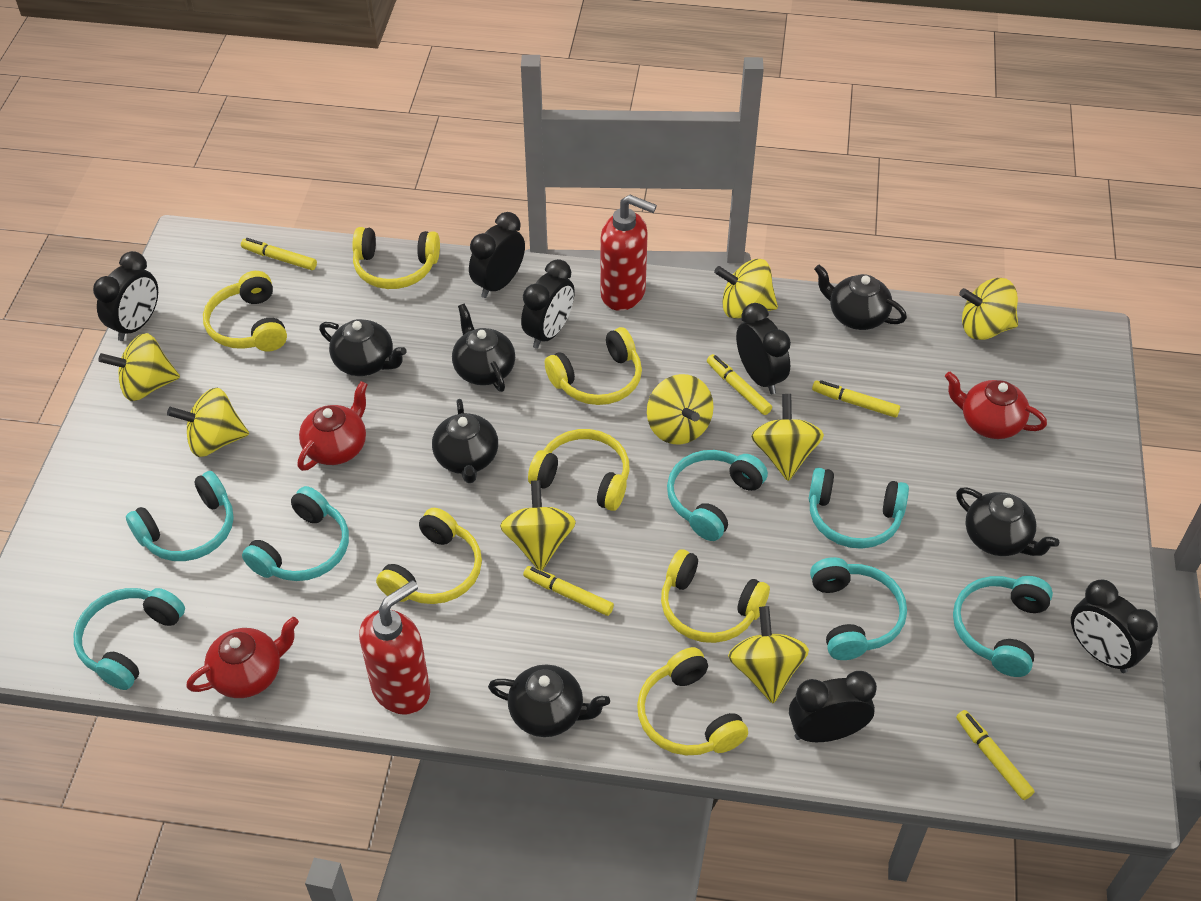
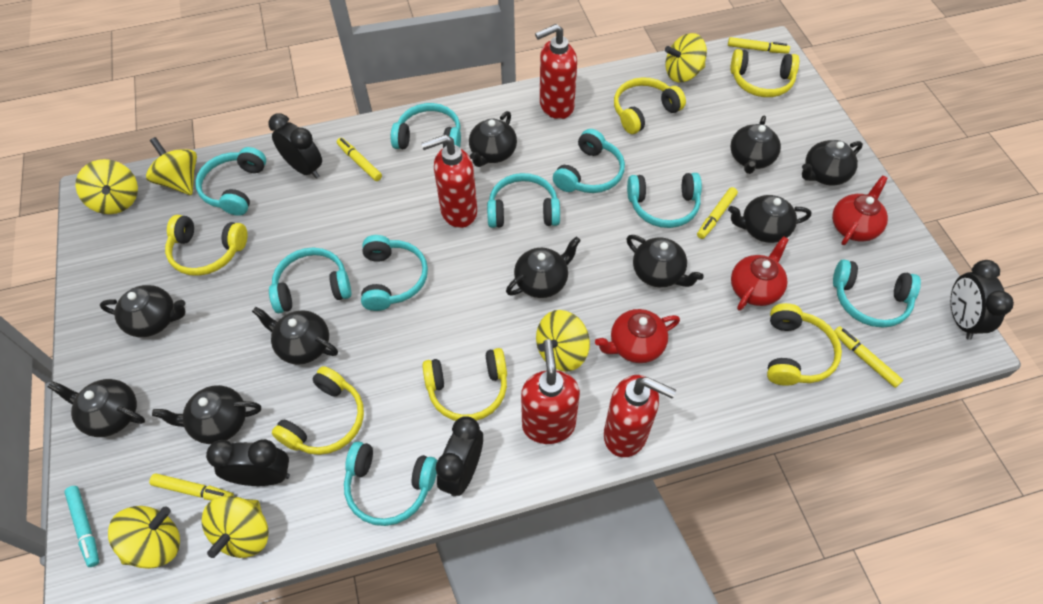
black clock: 6 -> 4
black teapot: 6 -> 10
red soap dispenser: 2 -> 4
turquoise headphones: 7 -> 9
turquoise marker: 0 -> 1
yellow headphones: 7 -> 6
yellow spinning top: 8 -> 6

